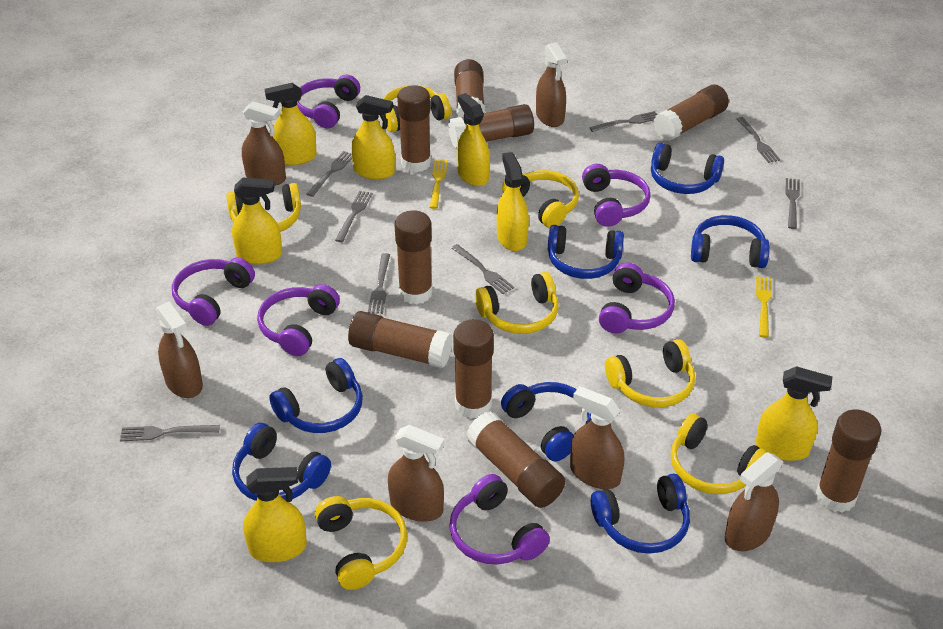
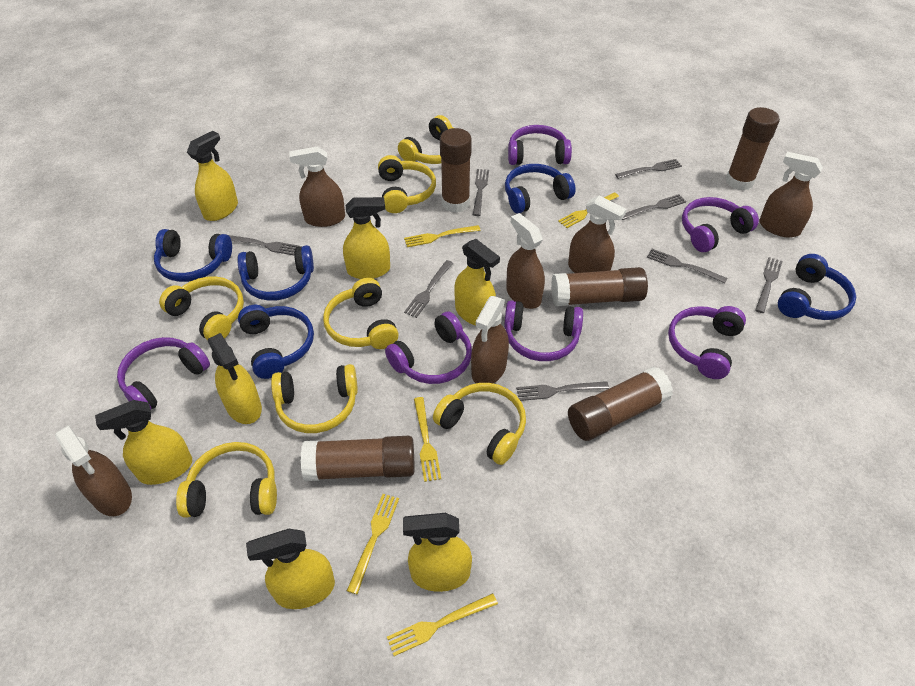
blue headphones: 7 -> 5
brown glue stick: 9 -> 5
yellow fork: 2 -> 5

